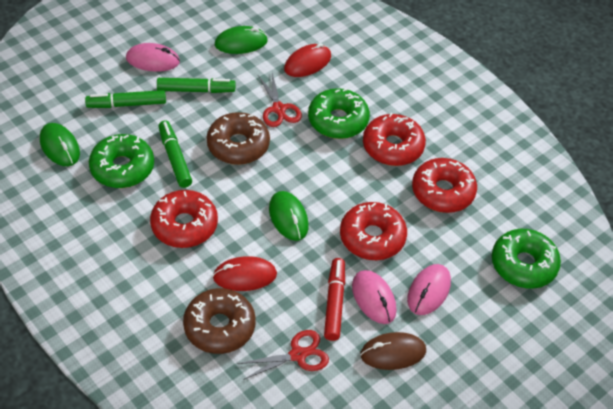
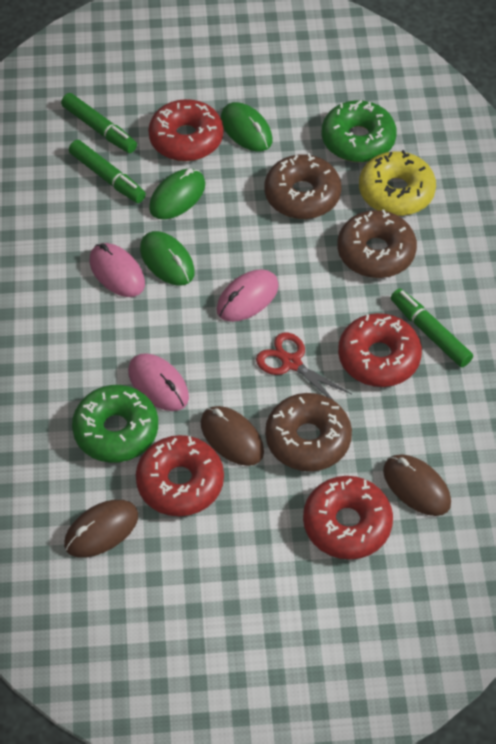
brown donut: 2 -> 3
brown mouse: 1 -> 3
green donut: 3 -> 2
red marker: 1 -> 0
red mouse: 2 -> 0
red scissors: 2 -> 1
yellow donut: 0 -> 1

